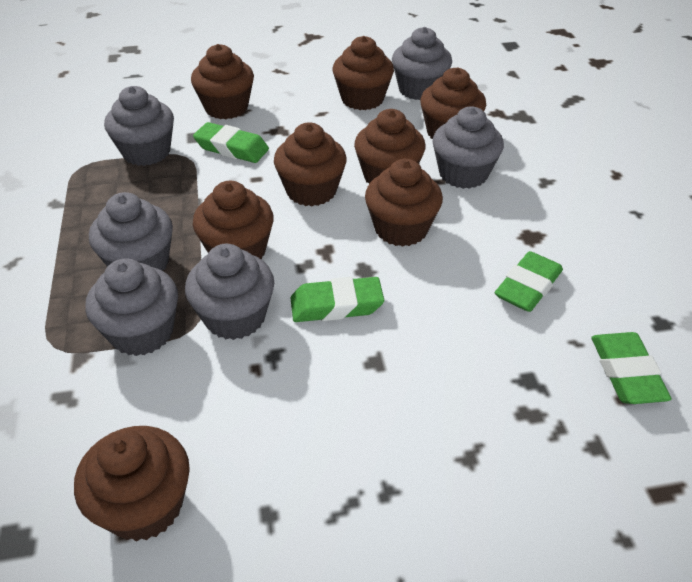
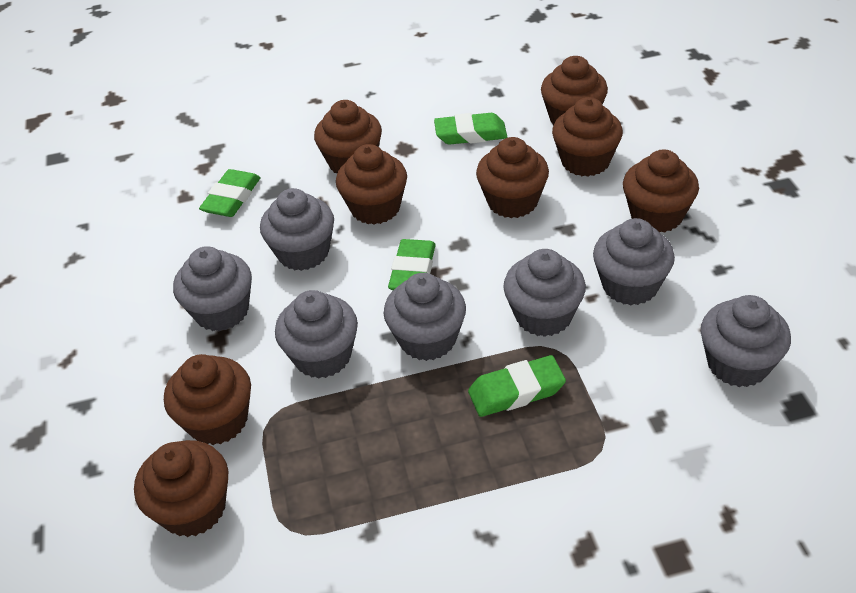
grey cupcake: 6 -> 7

